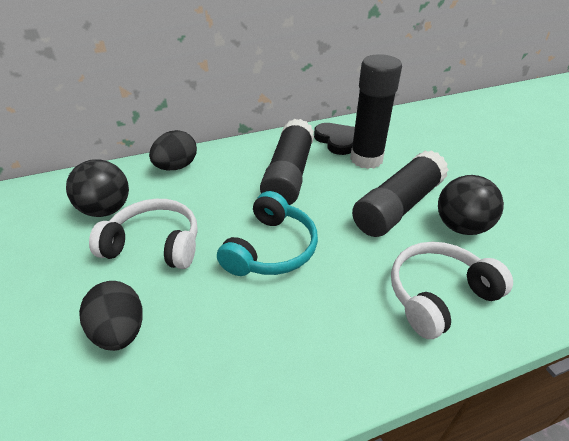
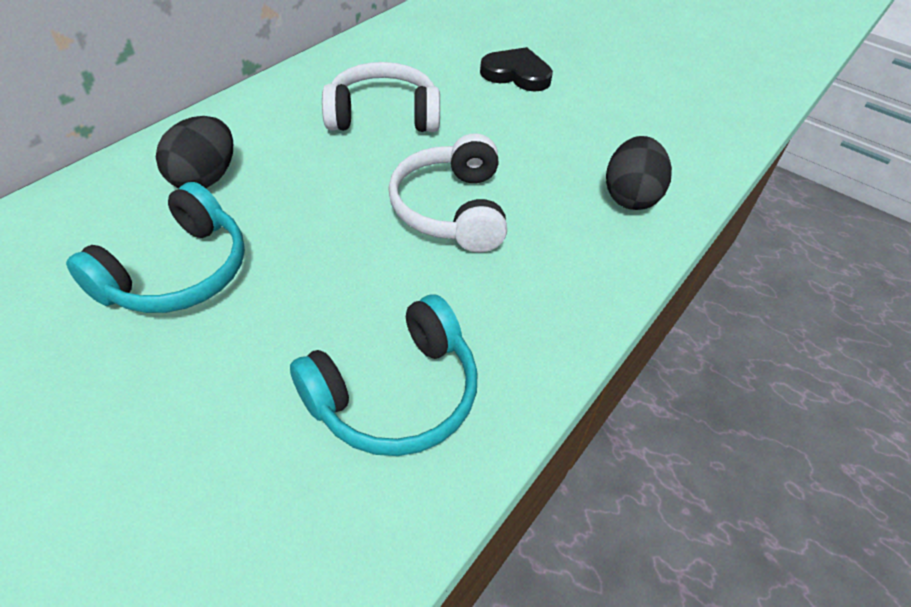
black ball: 2 -> 0
black glue stick: 3 -> 0
turquoise headphones: 1 -> 2

